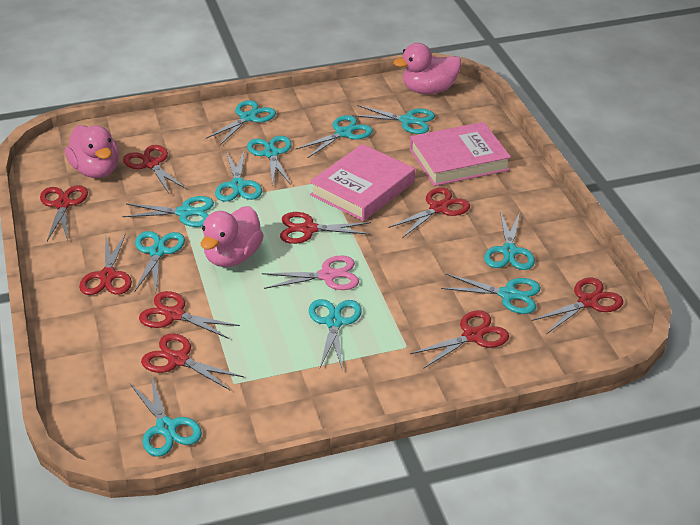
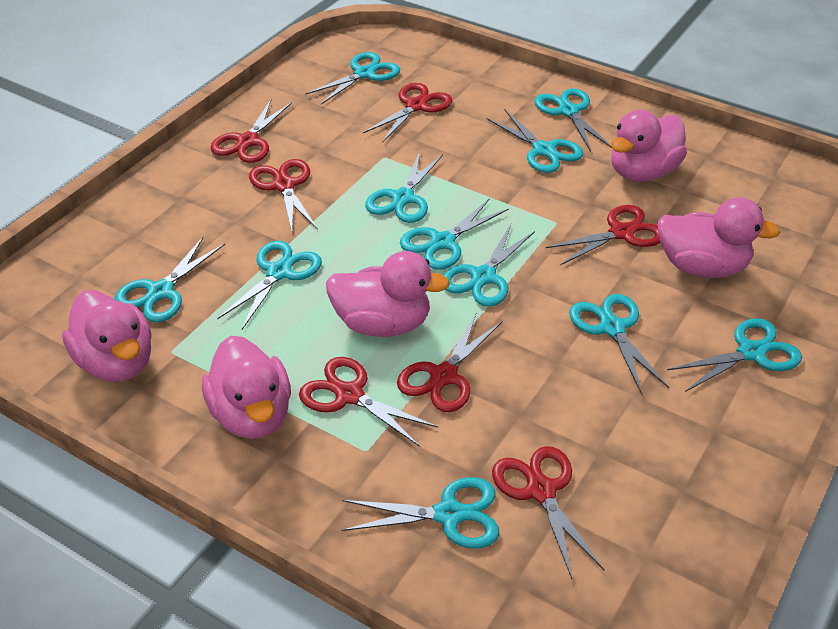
pink book: 2 -> 0
pink duck: 3 -> 5
pink scissors: 1 -> 0
red scissors: 9 -> 7

